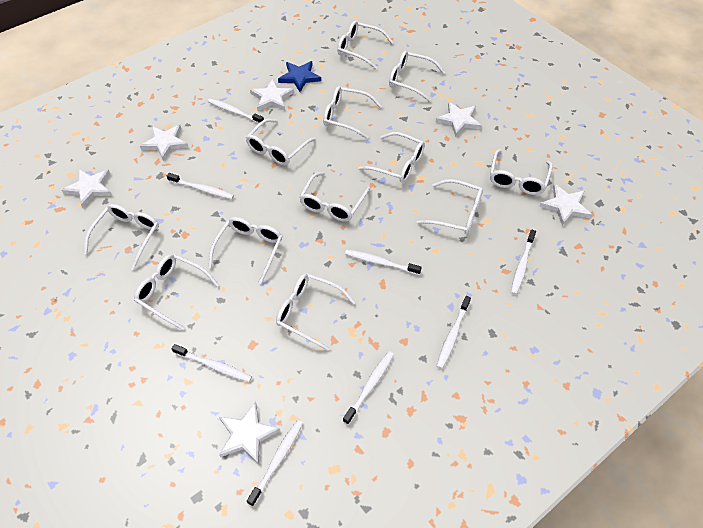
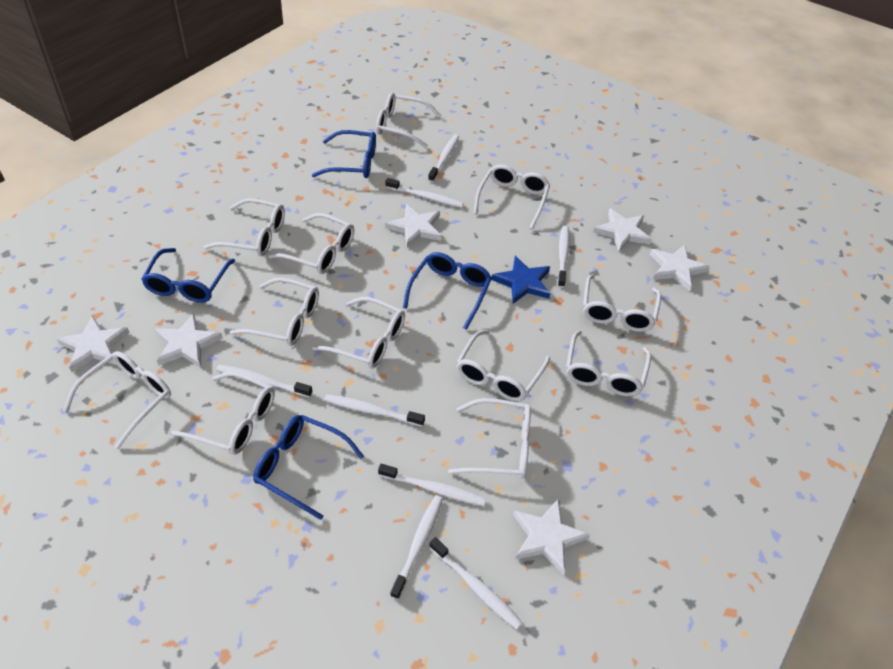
blue glasses: 0 -> 4

